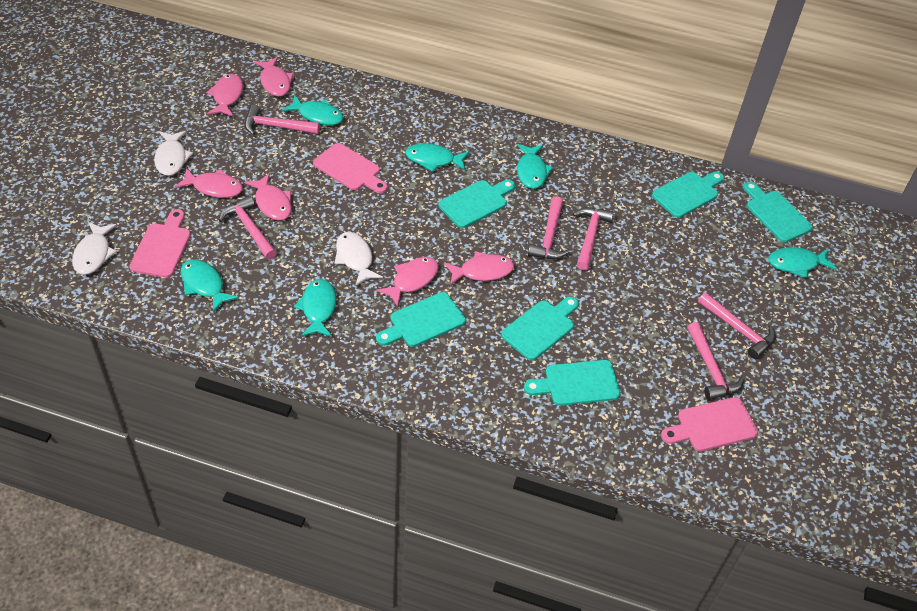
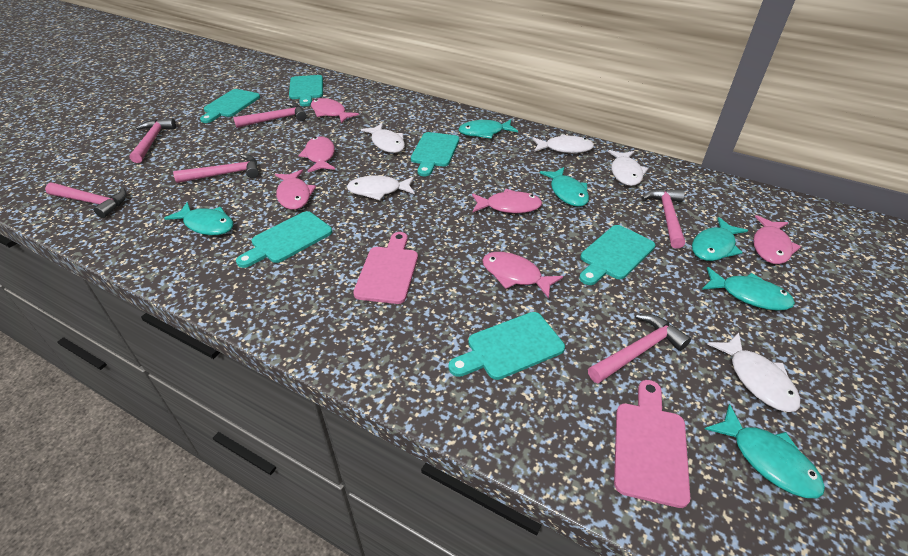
pink cutting board: 3 -> 2
white fish: 3 -> 5

